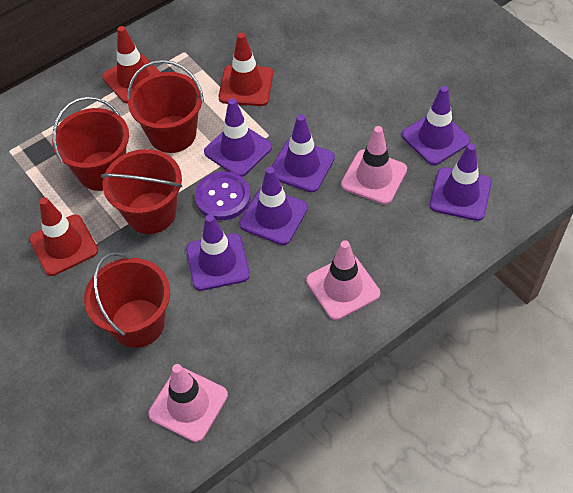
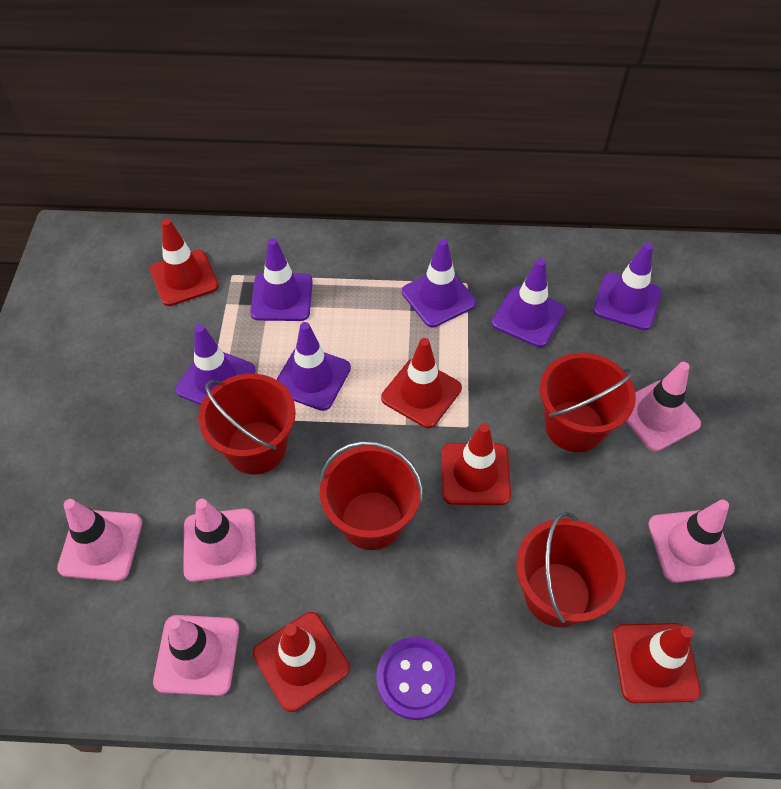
pink traffic cone: 3 -> 5
red traffic cone: 3 -> 5

